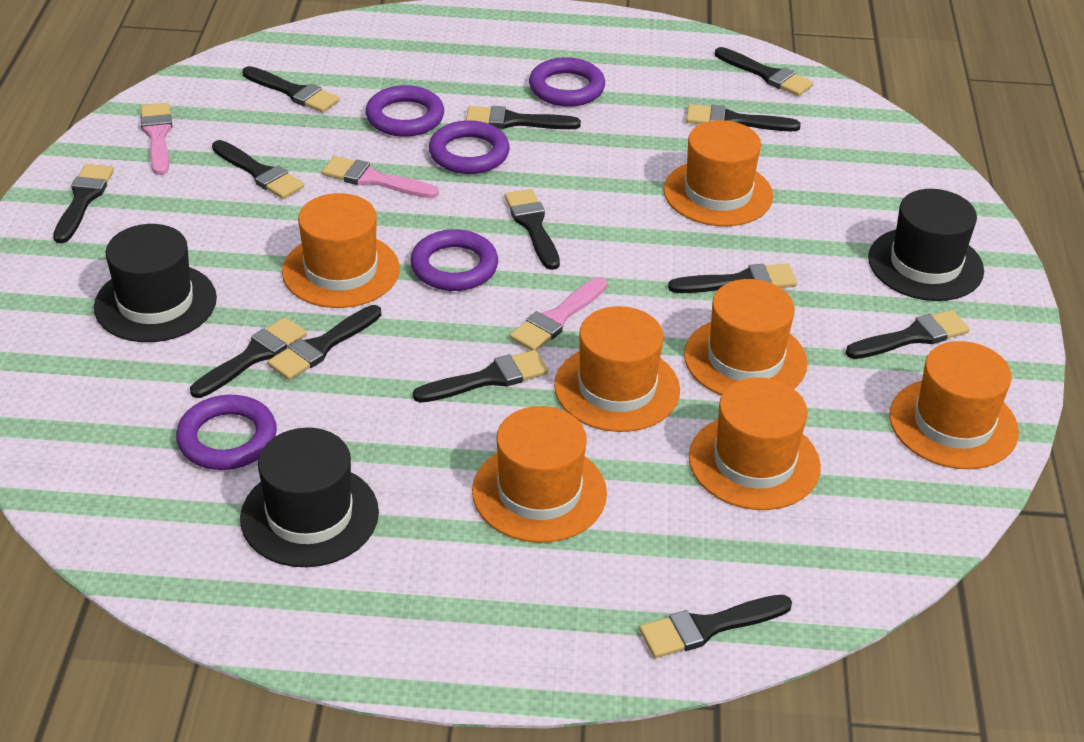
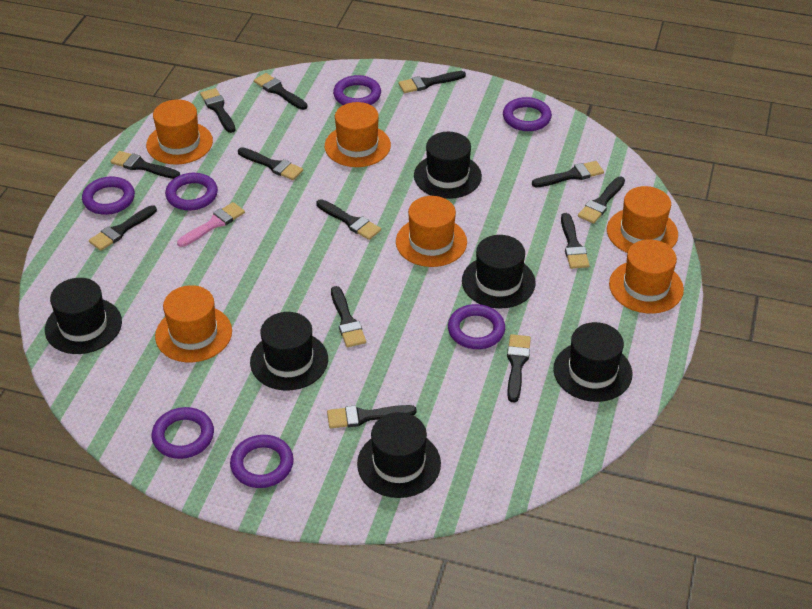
black hat: 3 -> 6
orange hat: 7 -> 6
pink brush: 3 -> 1
purple ring: 5 -> 7

